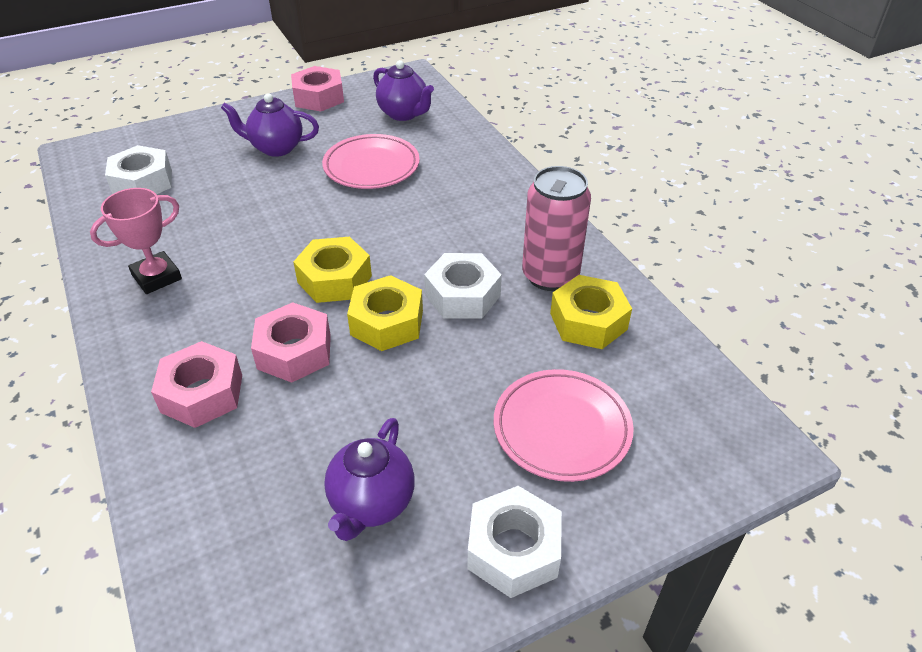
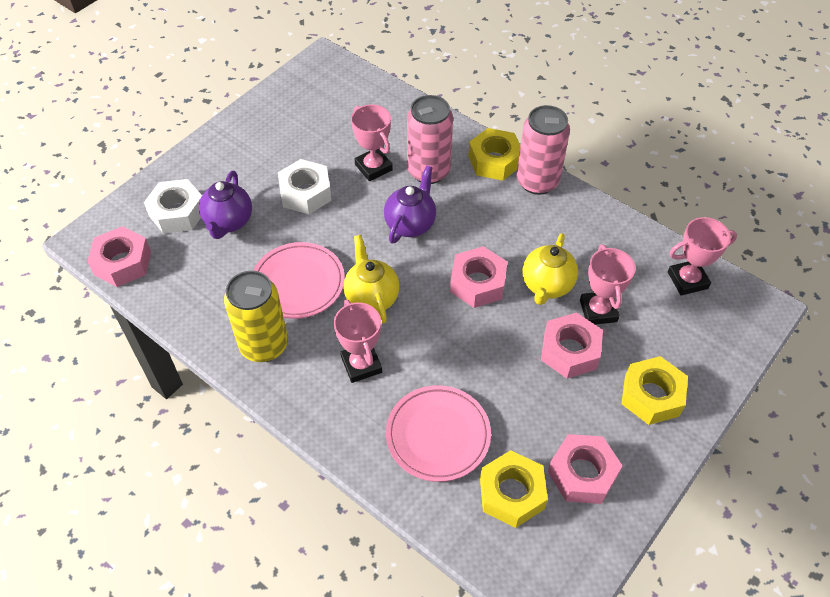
pink can: 1 -> 2
pink nut: 3 -> 4
pink trophy: 1 -> 4
purple teapot: 3 -> 2
white nut: 3 -> 2
yellow can: 0 -> 1
yellow teapot: 0 -> 2

